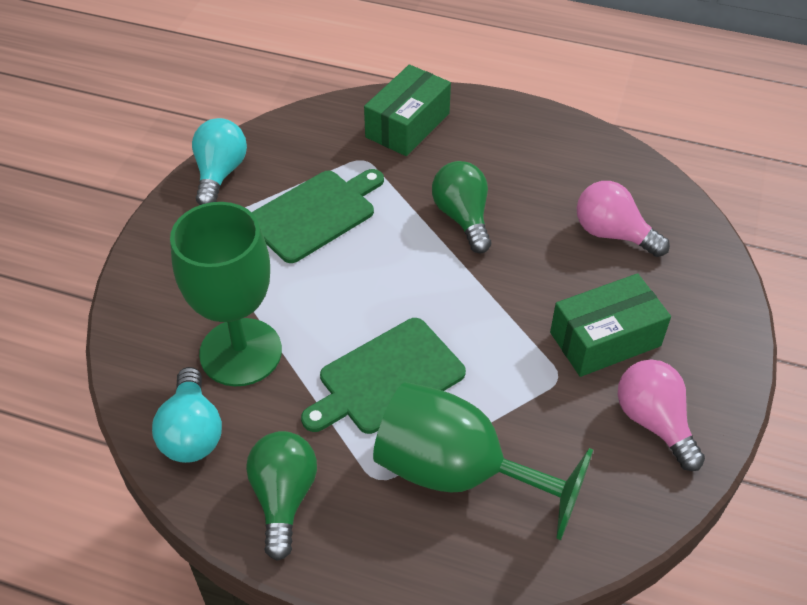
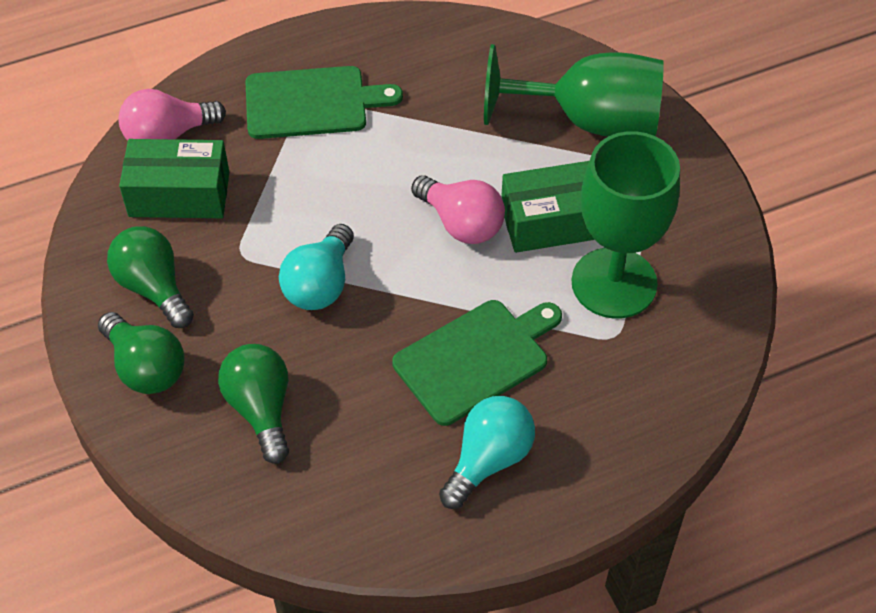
green light bulb: 2 -> 3

